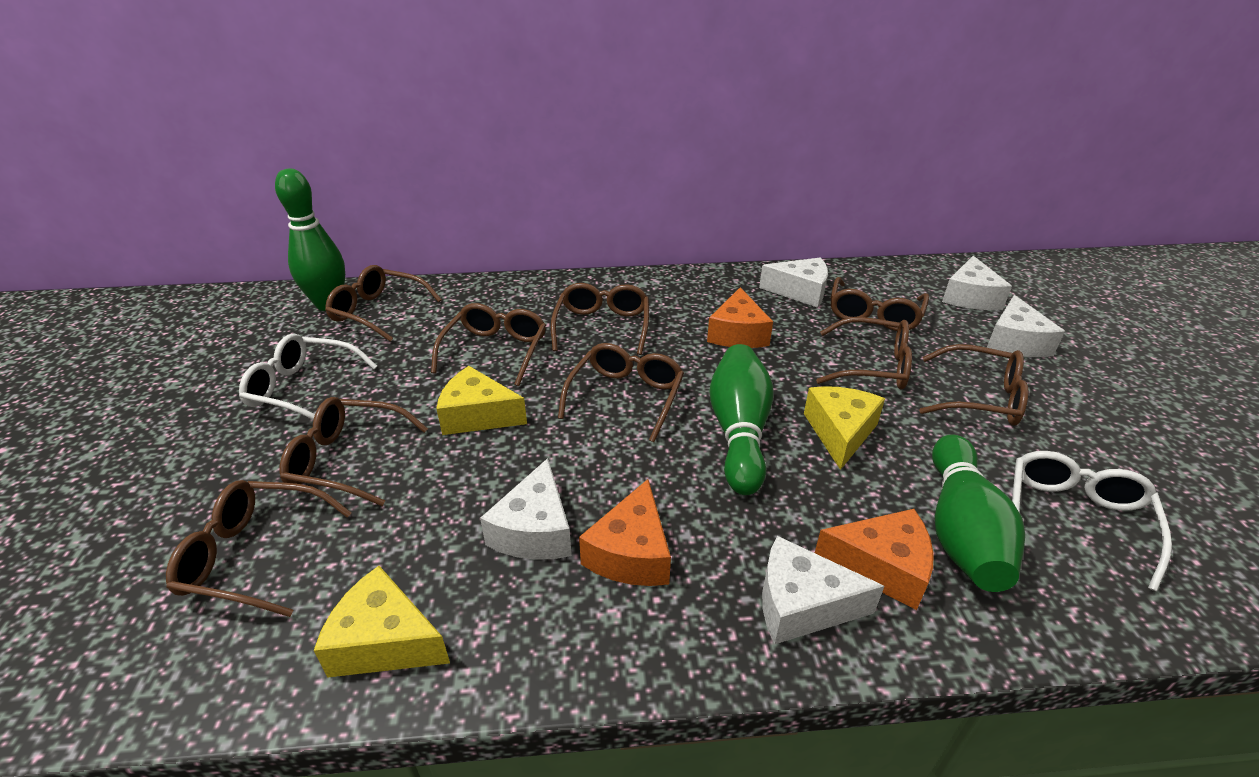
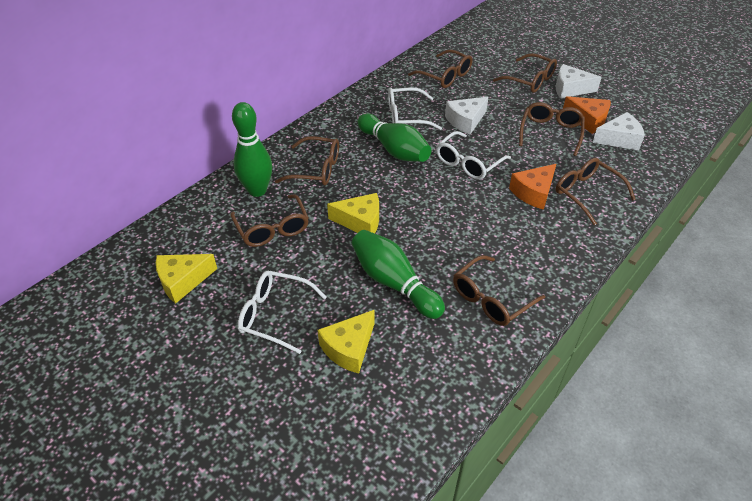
brown glasses: 9 -> 7
orange cheese: 3 -> 2
white cheese: 5 -> 3
white glasses: 2 -> 3

